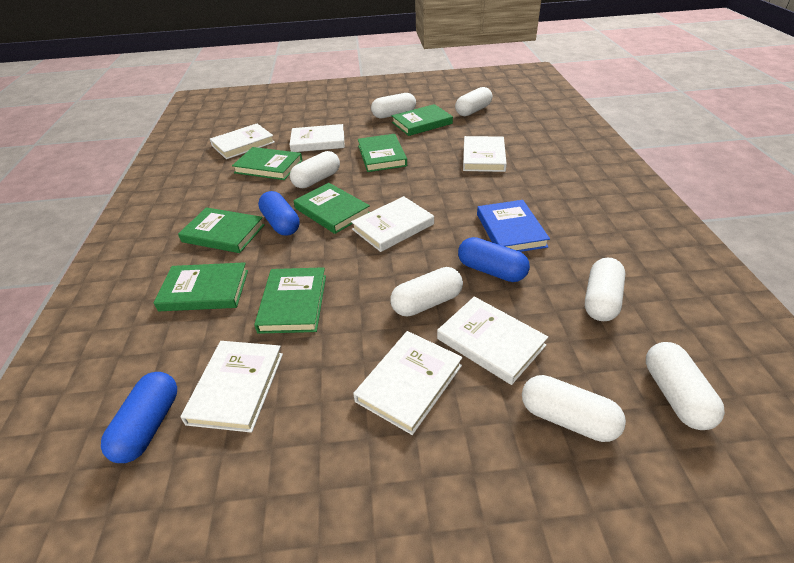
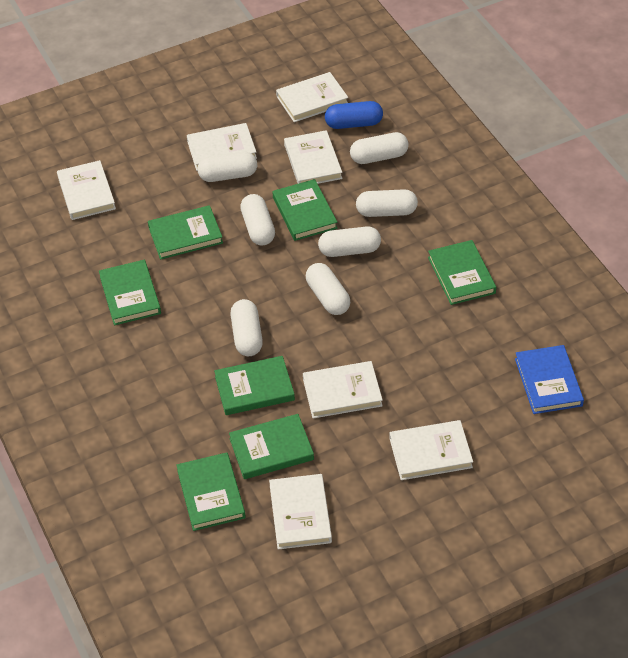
blue capsule: 3 -> 1

